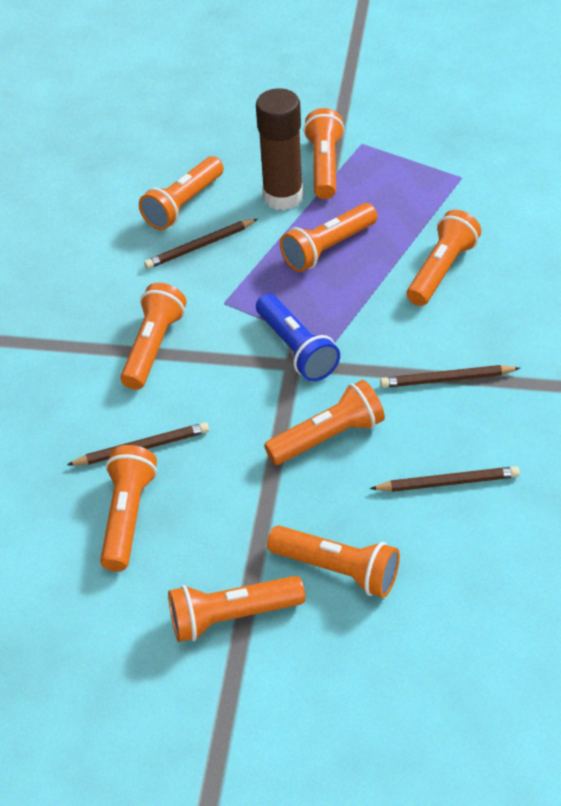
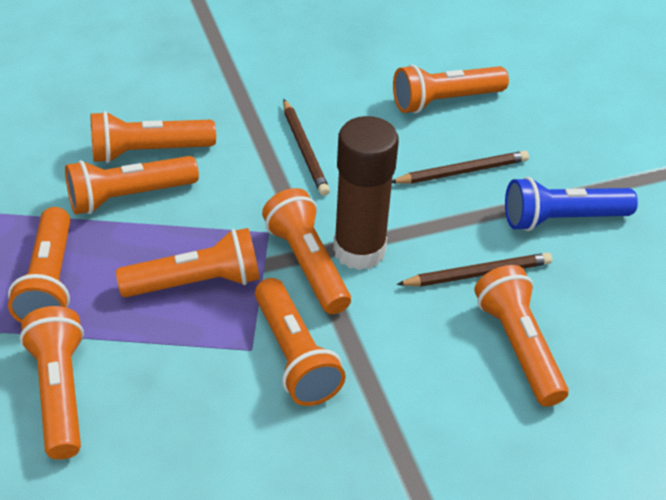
brown pencil: 4 -> 3

